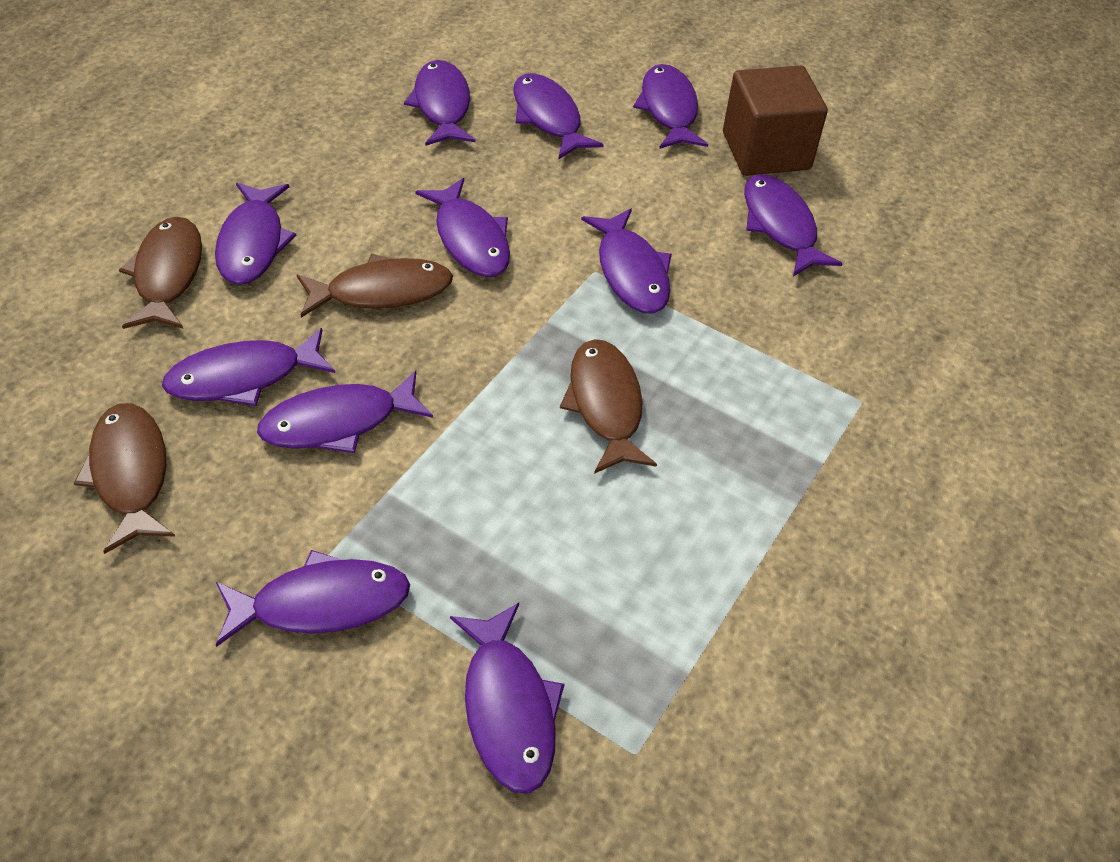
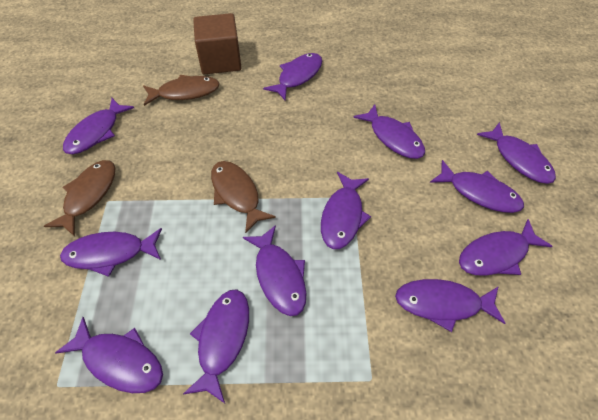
brown fish: 4 -> 3
purple fish: 11 -> 12

